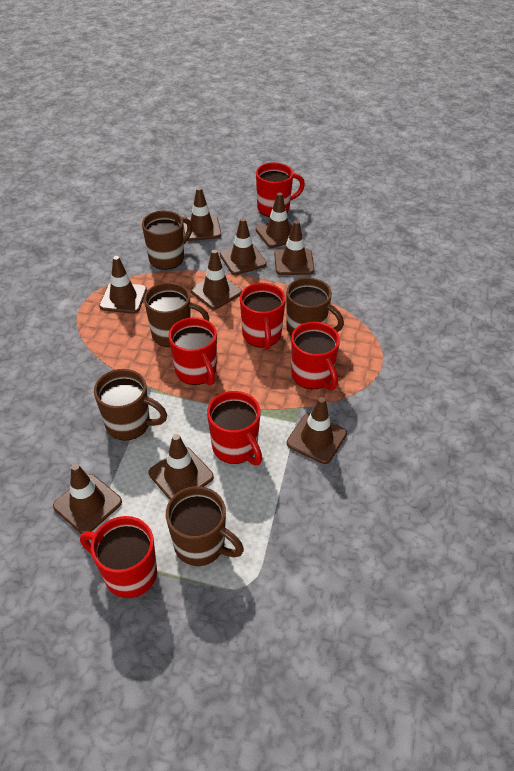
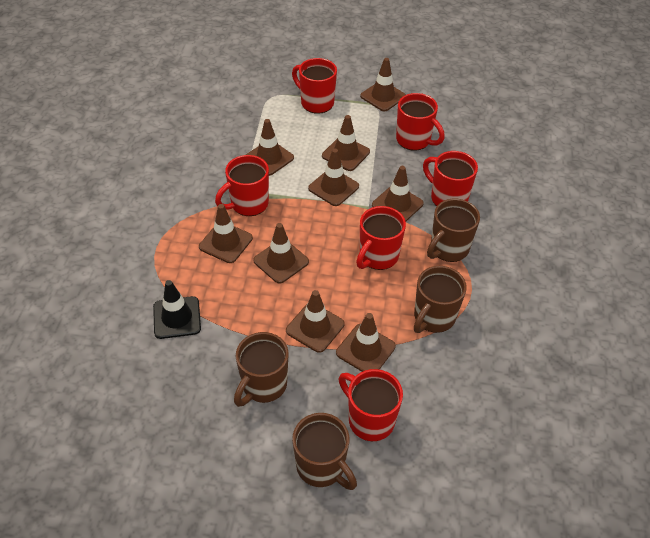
black traffic cone: 0 -> 1
brown mug: 5 -> 4

